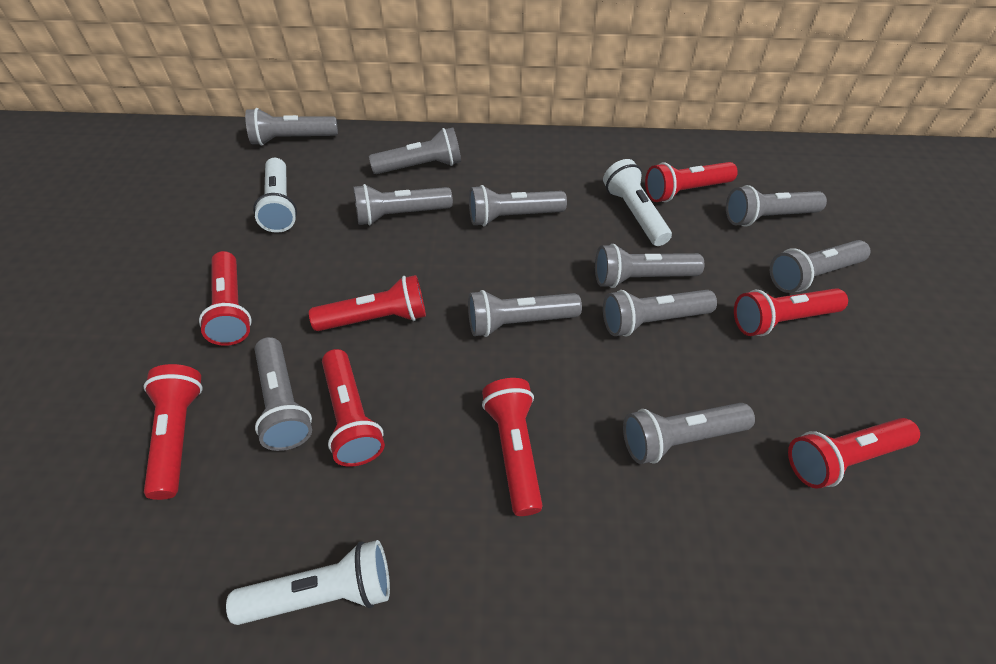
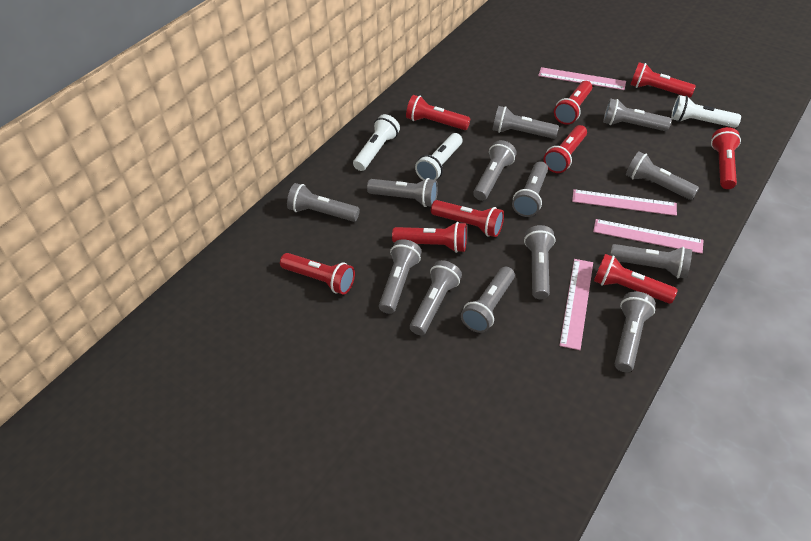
grey flashlight: 11 -> 13
pink ruler: 0 -> 4
red flashlight: 8 -> 9

